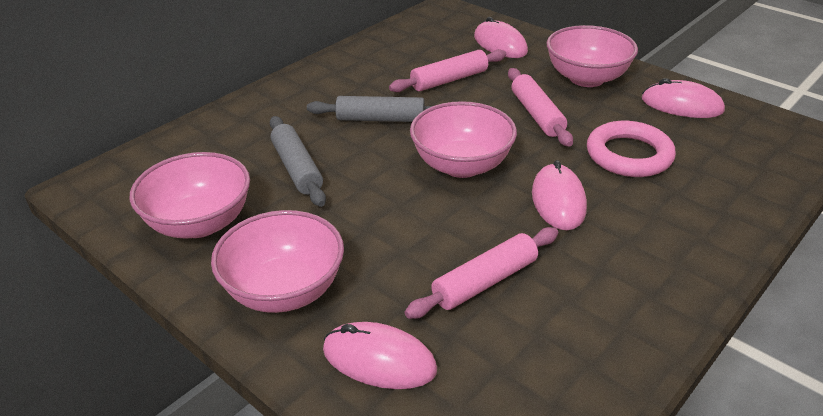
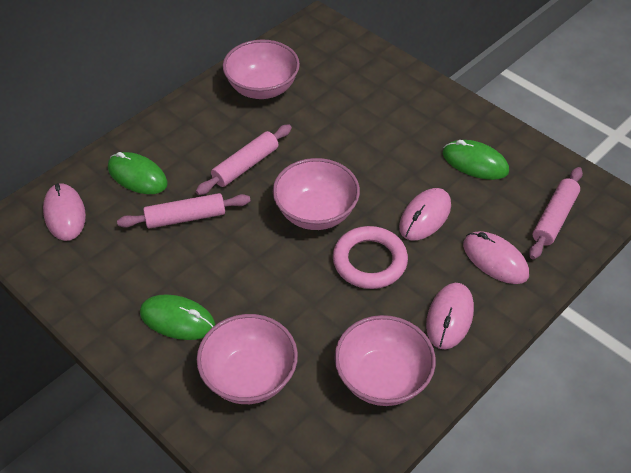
green mouse: 0 -> 3
grey rolling pin: 2 -> 0

